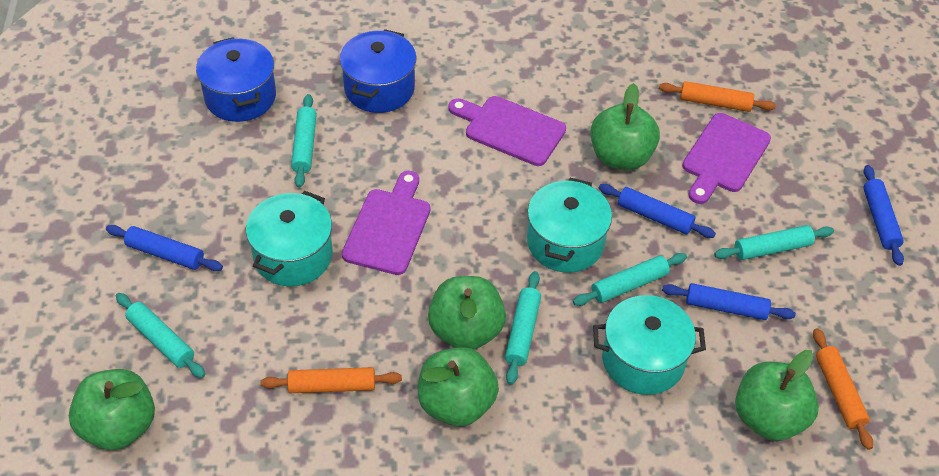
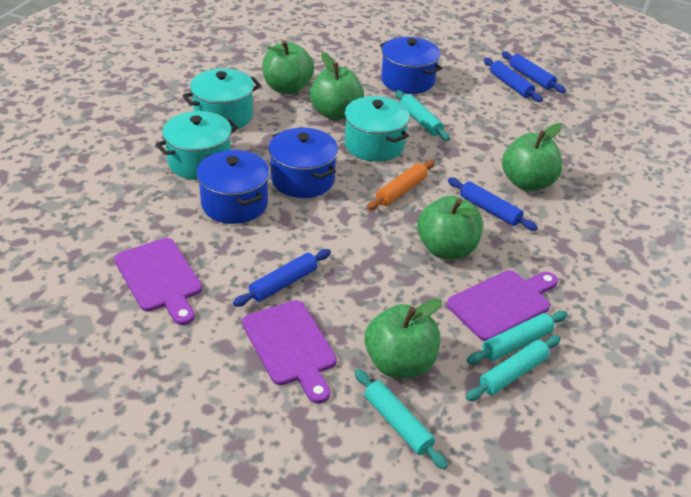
blue pot: 2 -> 3
orange rolling pin: 3 -> 1
turquoise rolling pin: 5 -> 4

